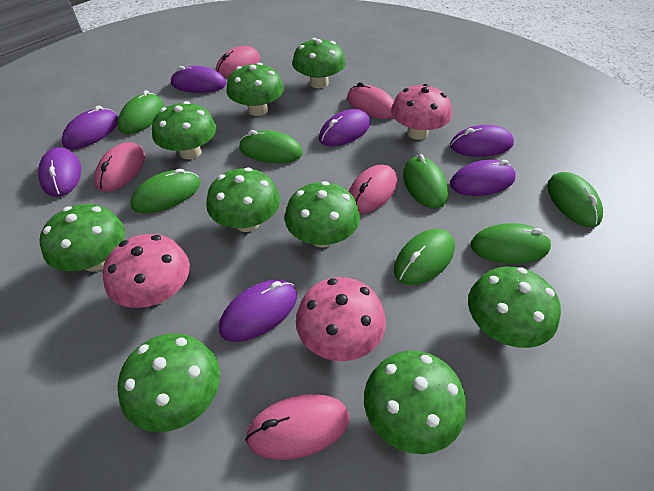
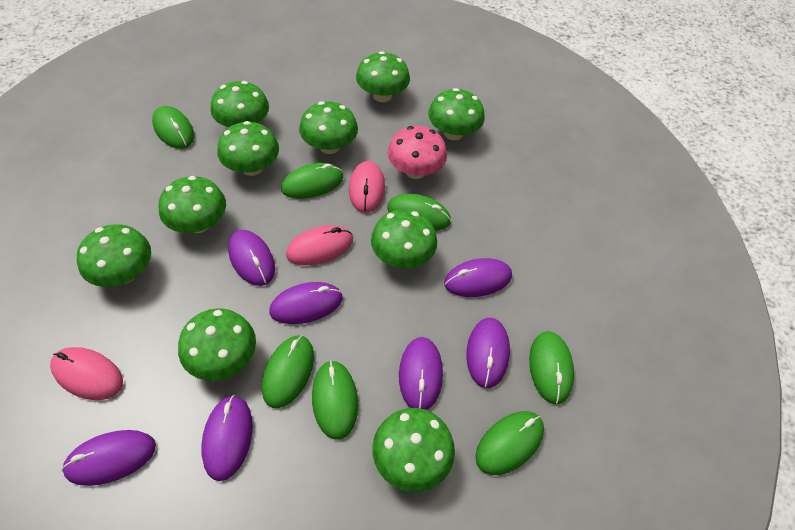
green mushroom: 9 -> 10
pink mouse: 5 -> 3
pink mushroom: 3 -> 1

